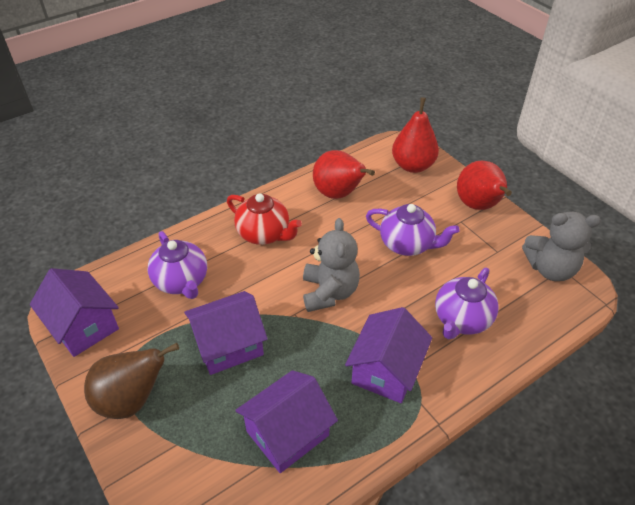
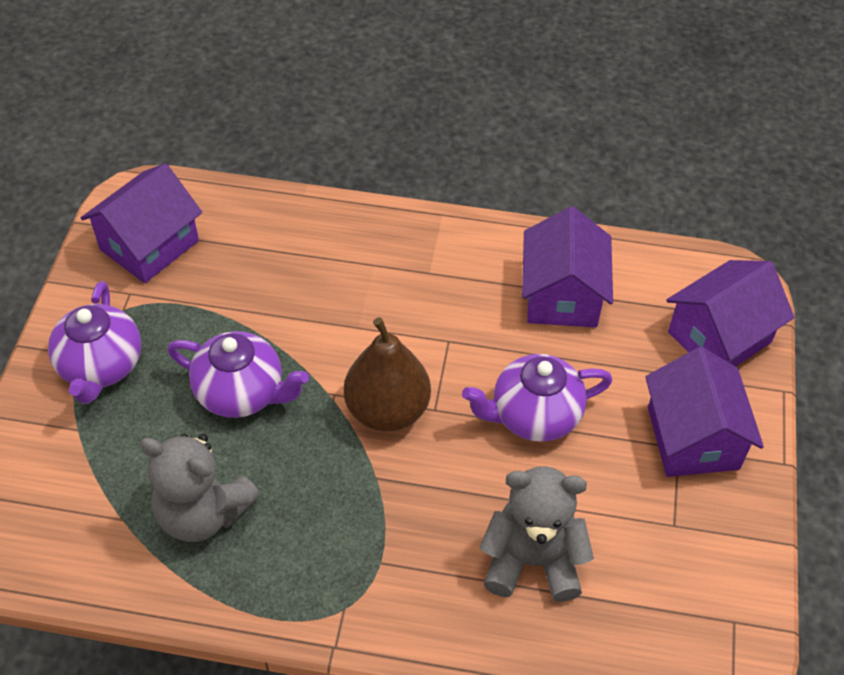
red pear: 3 -> 0
red teapot: 1 -> 0

